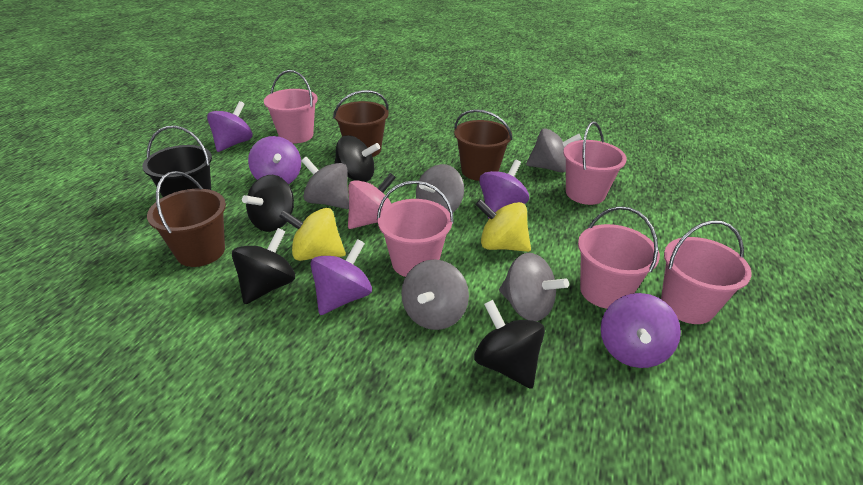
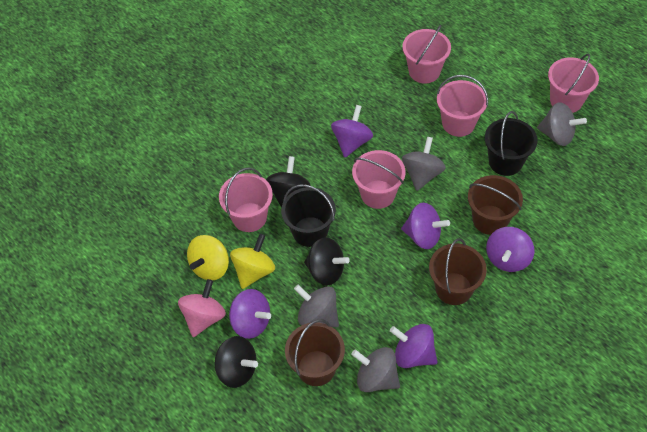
black bucket: 1 -> 2
black spinning top: 4 -> 3
grey spinning top: 5 -> 4

